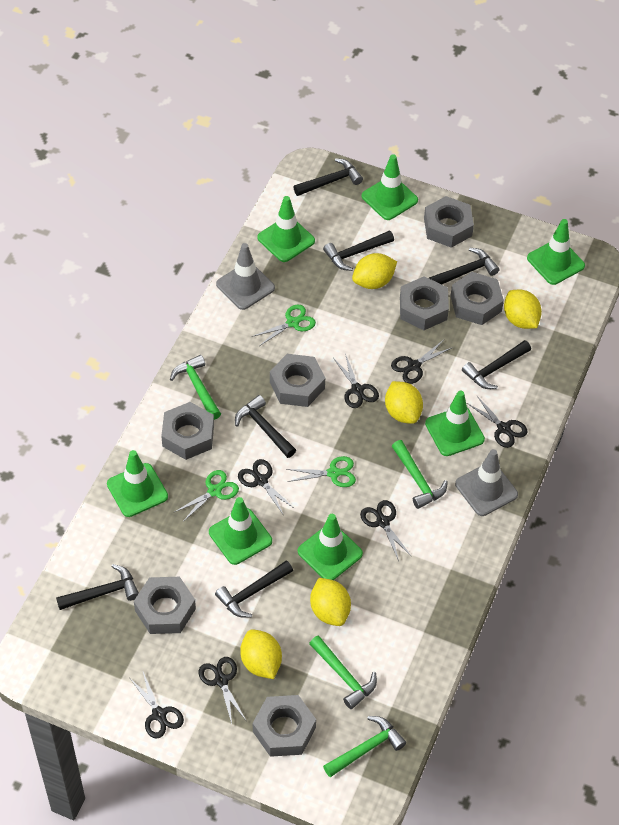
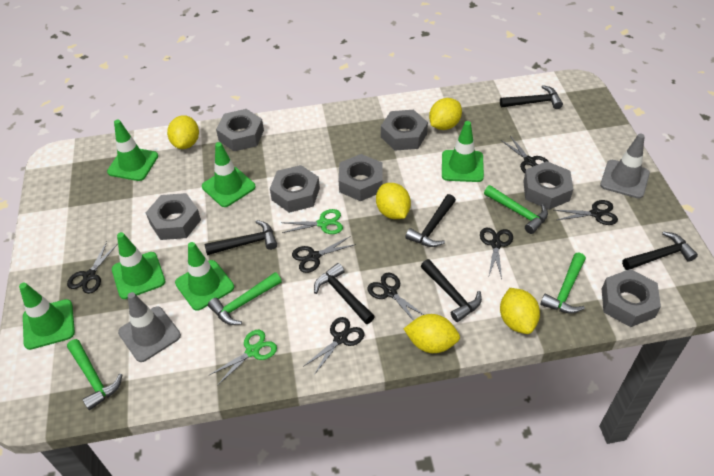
black hammer: 7 -> 6
green scissors: 3 -> 2
green traffic cone: 7 -> 6

